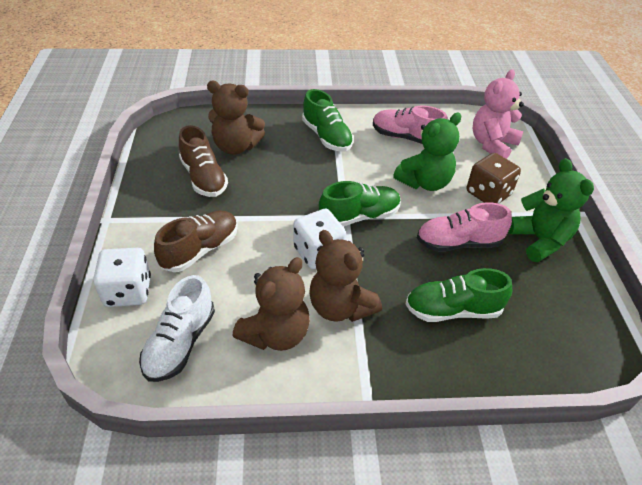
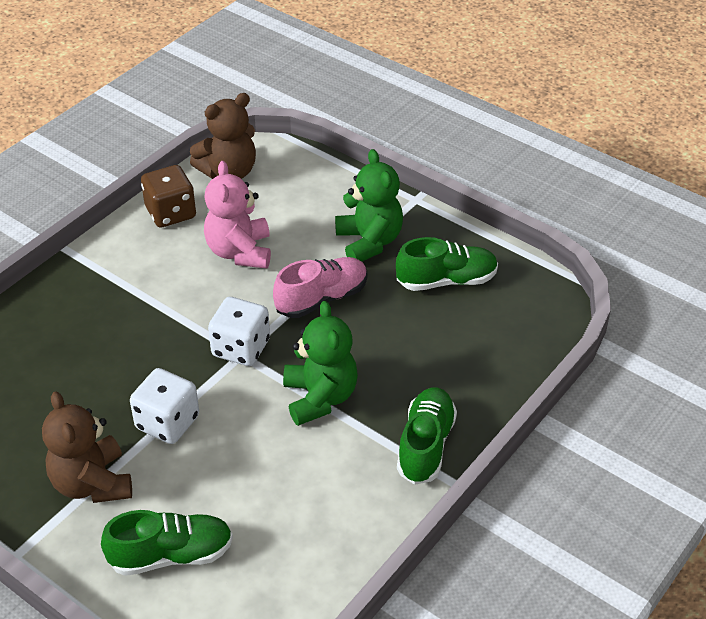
brown shoe: 2 -> 0
brown teddy bear: 3 -> 2
pink shoe: 2 -> 1
white shoe: 1 -> 0

